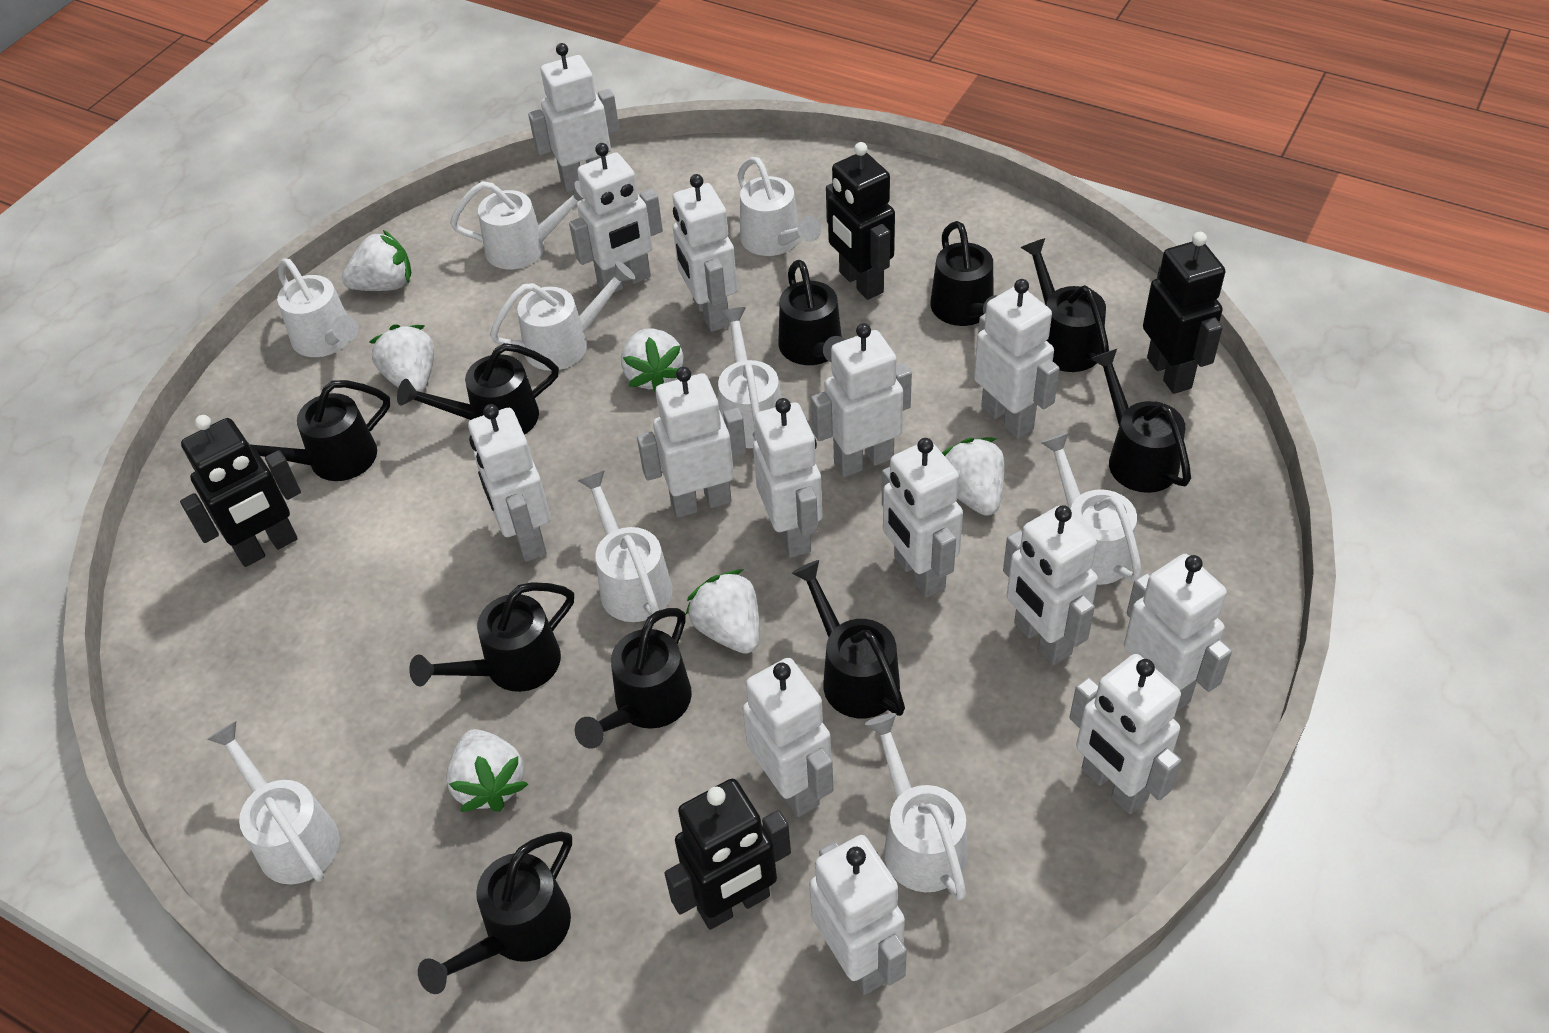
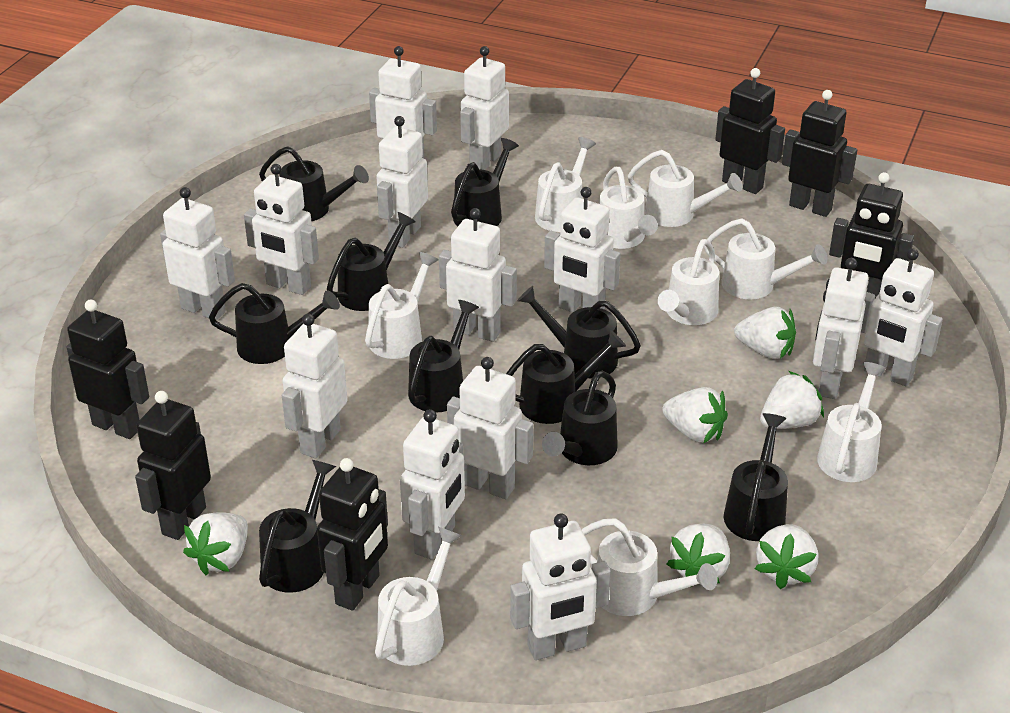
black robot: 4 -> 6
white robot: 14 -> 13

